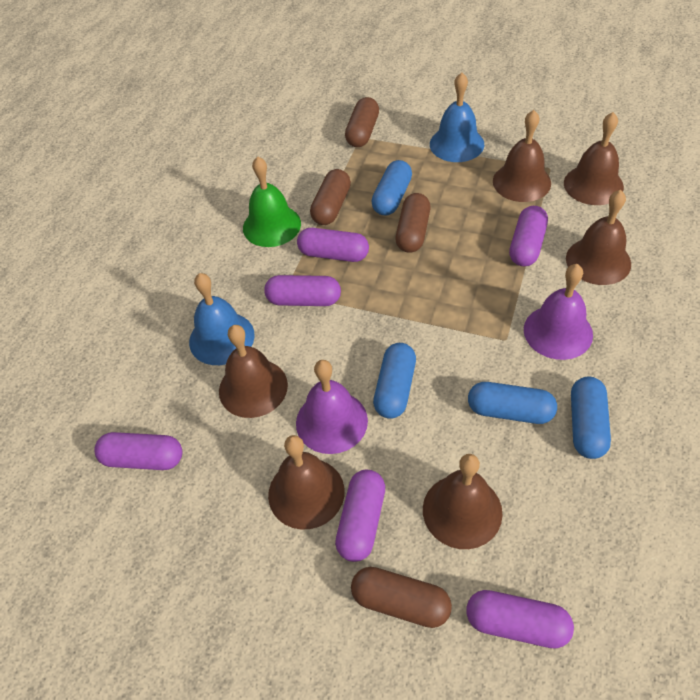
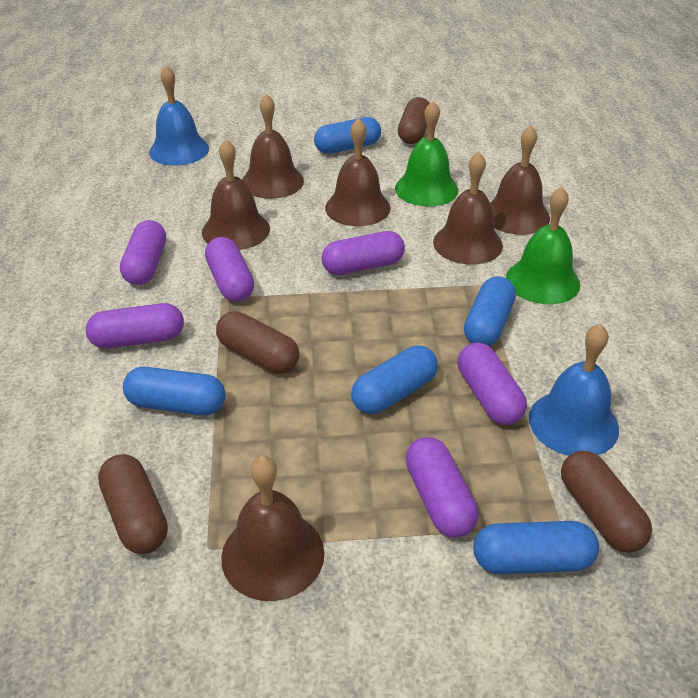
blue capsule: 4 -> 5
green bell: 1 -> 2
purple bell: 2 -> 0

